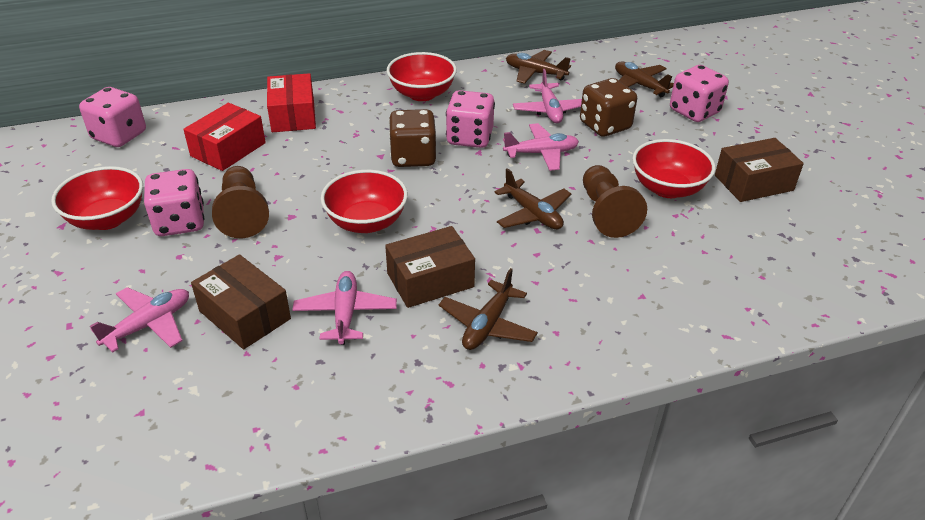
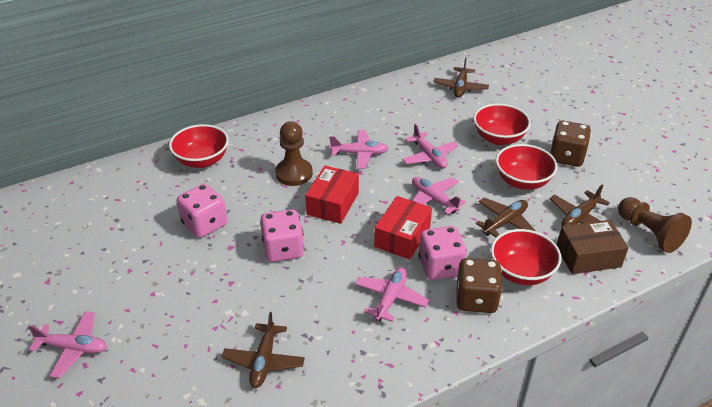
brown box: 3 -> 1
pink dice: 4 -> 3
pink plane: 4 -> 5

